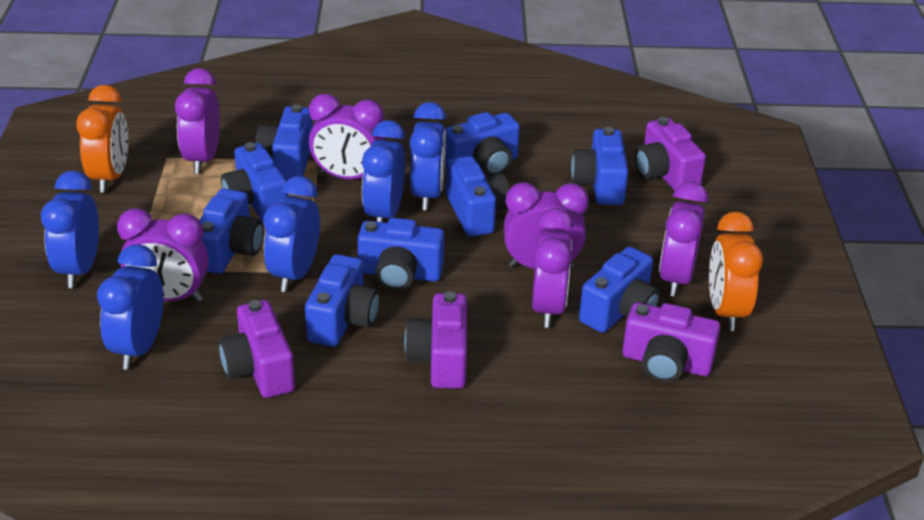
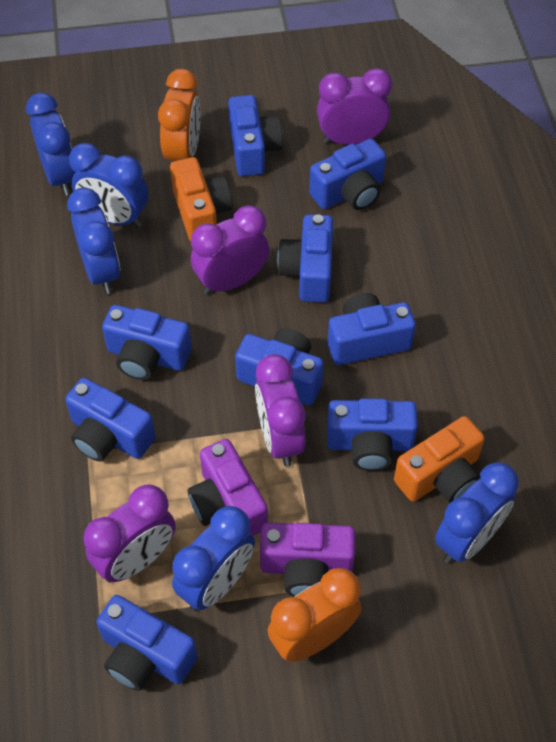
orange camera: 0 -> 2
purple camera: 4 -> 2
purple clock: 6 -> 4

